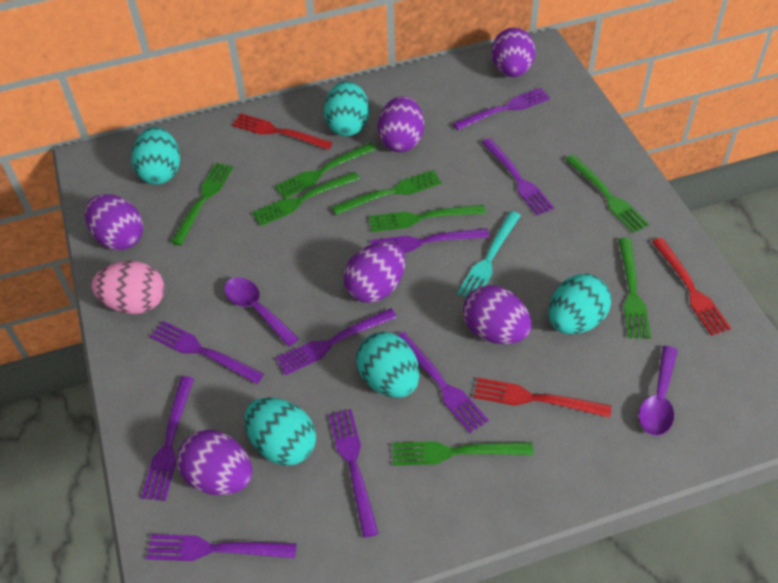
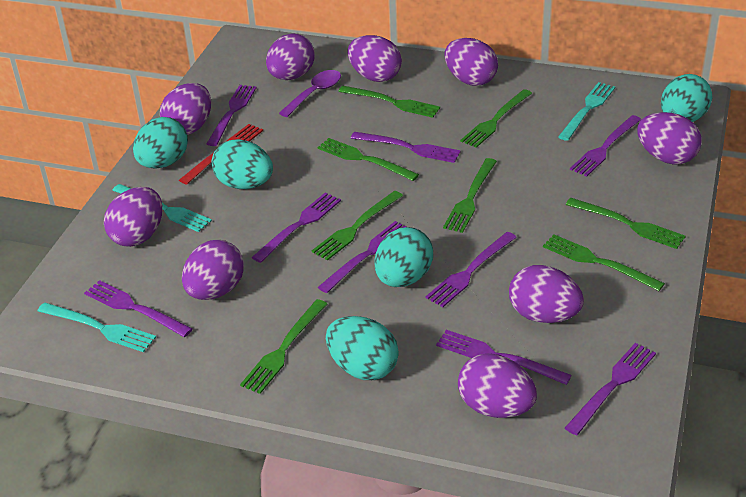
pink egg: 1 -> 0
purple egg: 6 -> 9
purple spoon: 2 -> 1
red fork: 3 -> 1
turquoise fork: 1 -> 3

